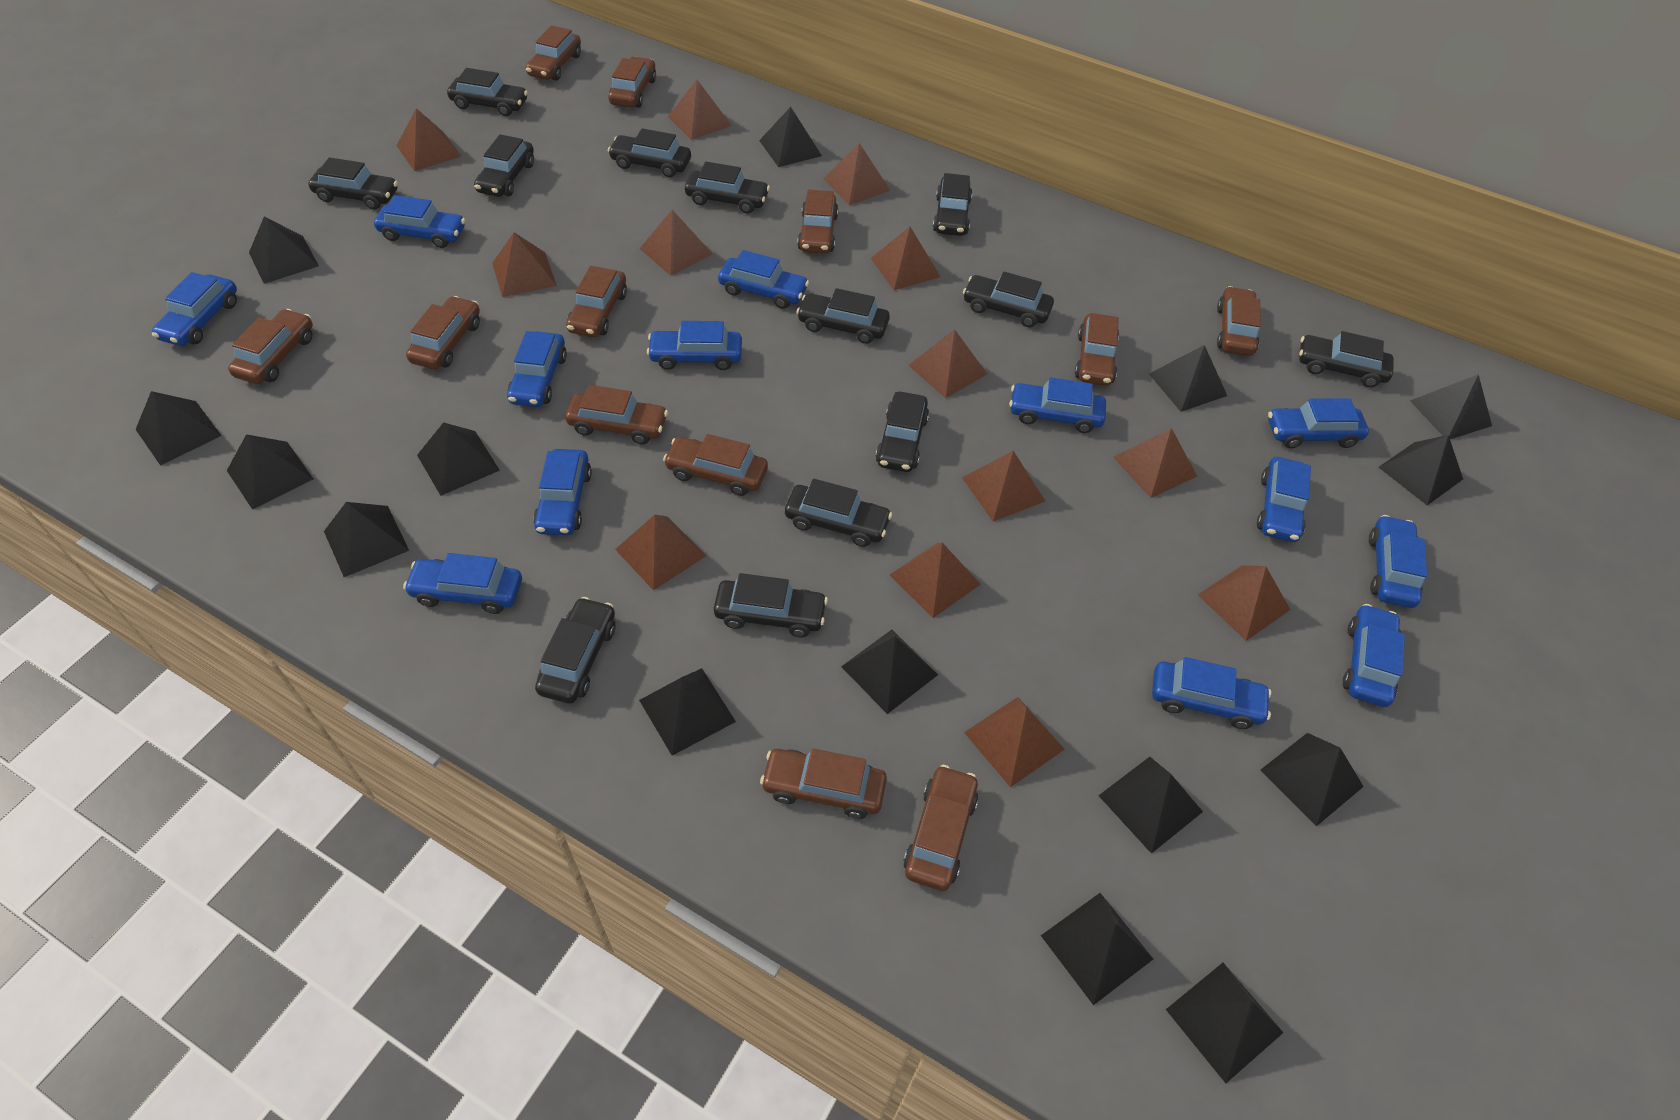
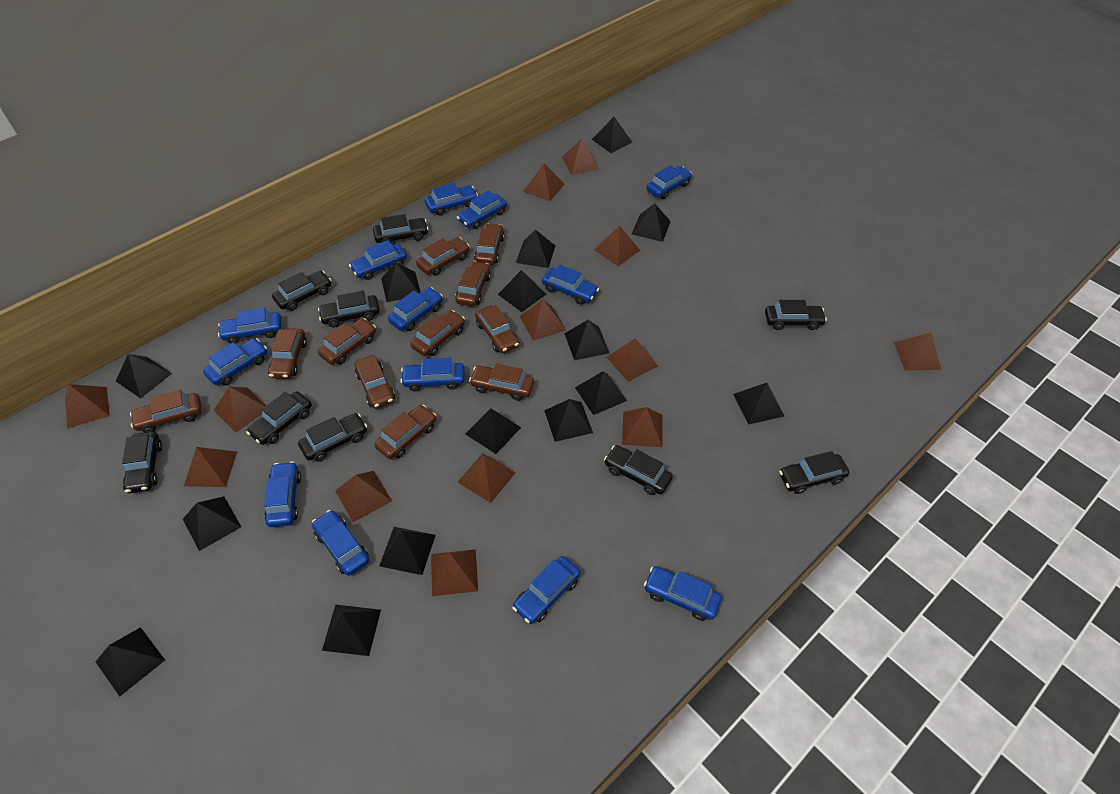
black car: 13 -> 9
brown car: 12 -> 11

